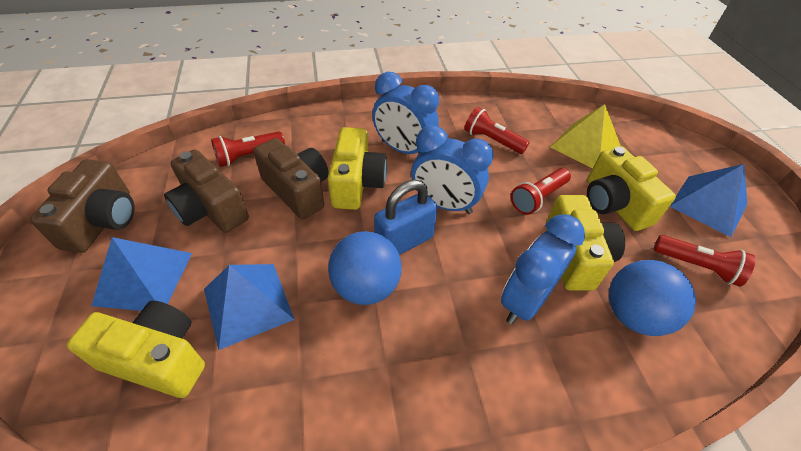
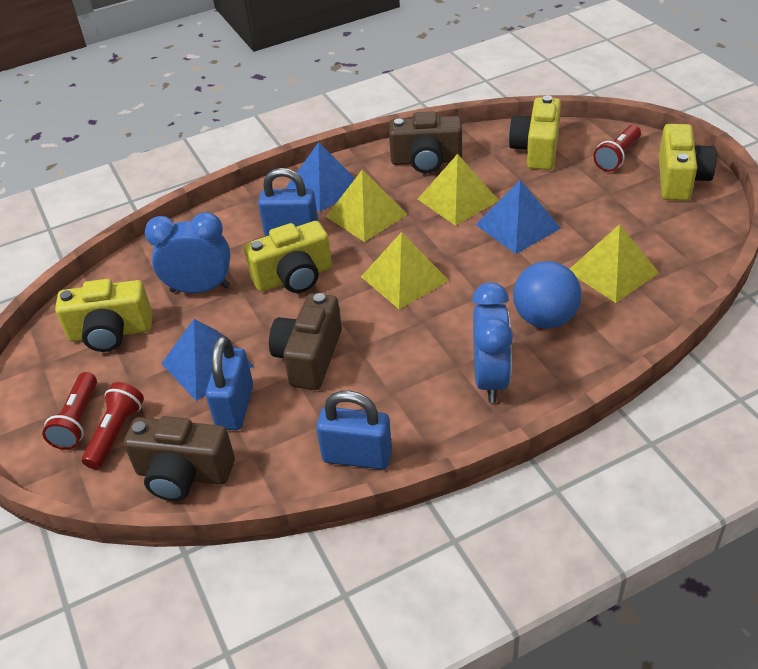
blue ball: 2 -> 1
blue clock: 3 -> 2
blue padlock: 1 -> 3
red flashlight: 4 -> 3
yellow pyramid: 1 -> 4

